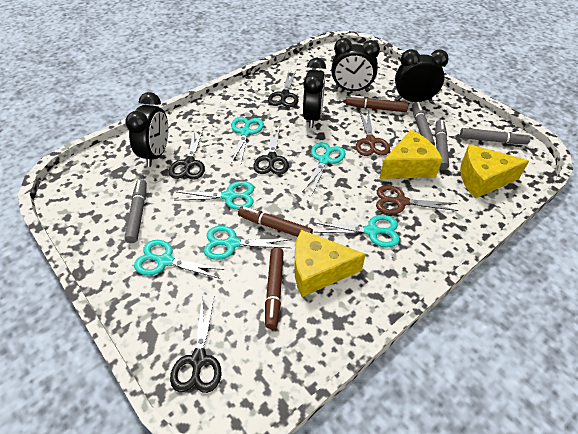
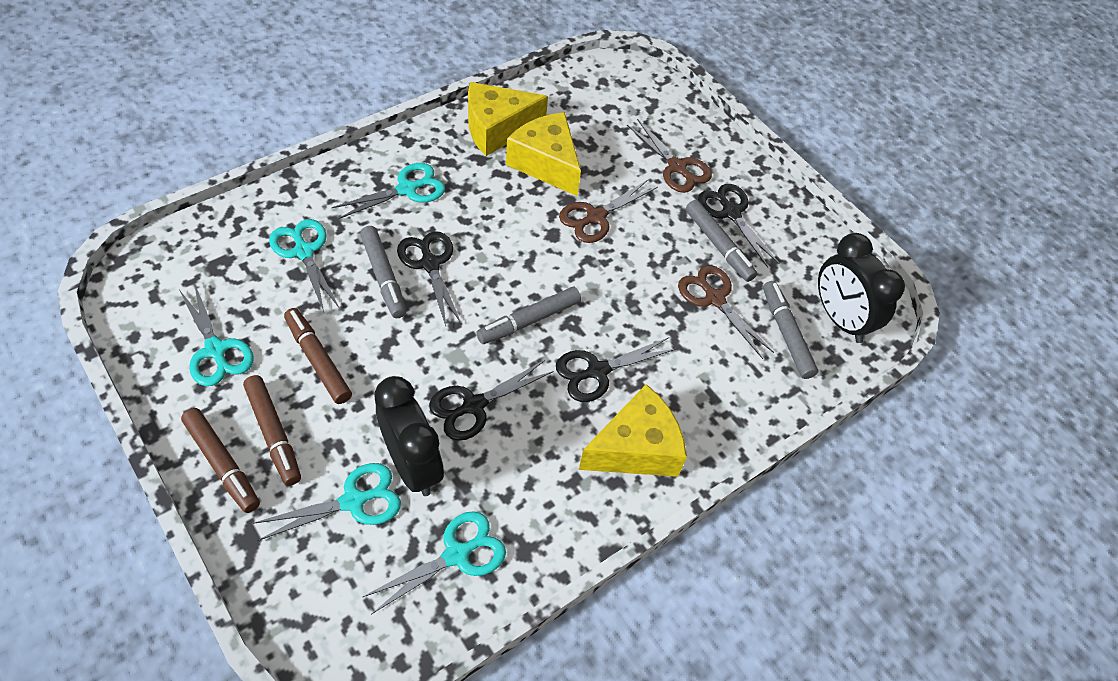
black clock: 4 -> 2
brown scissors: 2 -> 3
turquoise scissors: 6 -> 5

